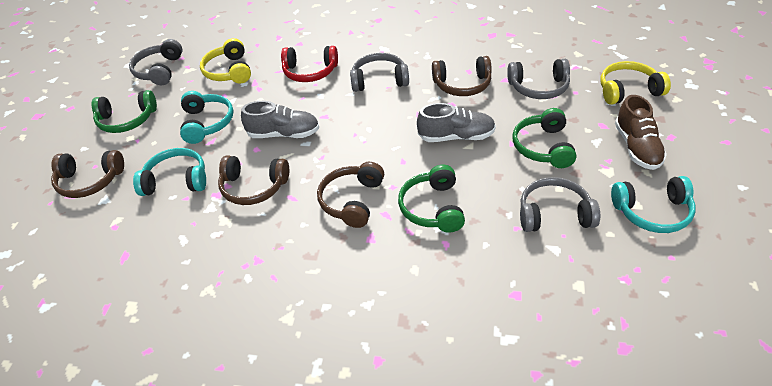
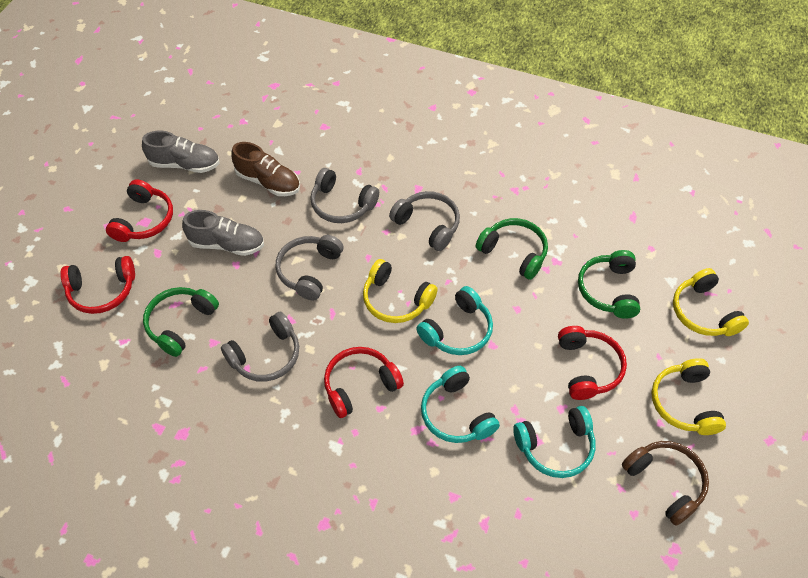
brown headphones: 4 -> 1
red headphones: 1 -> 4
yellow headphones: 2 -> 3

